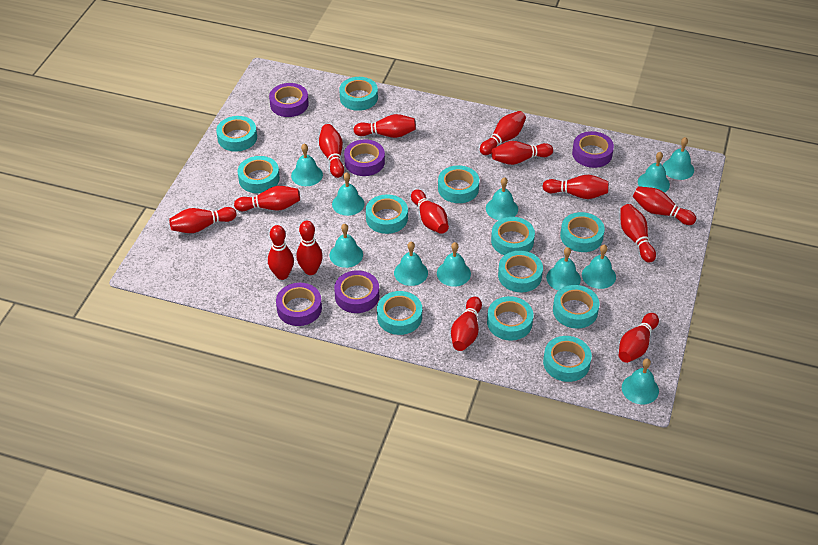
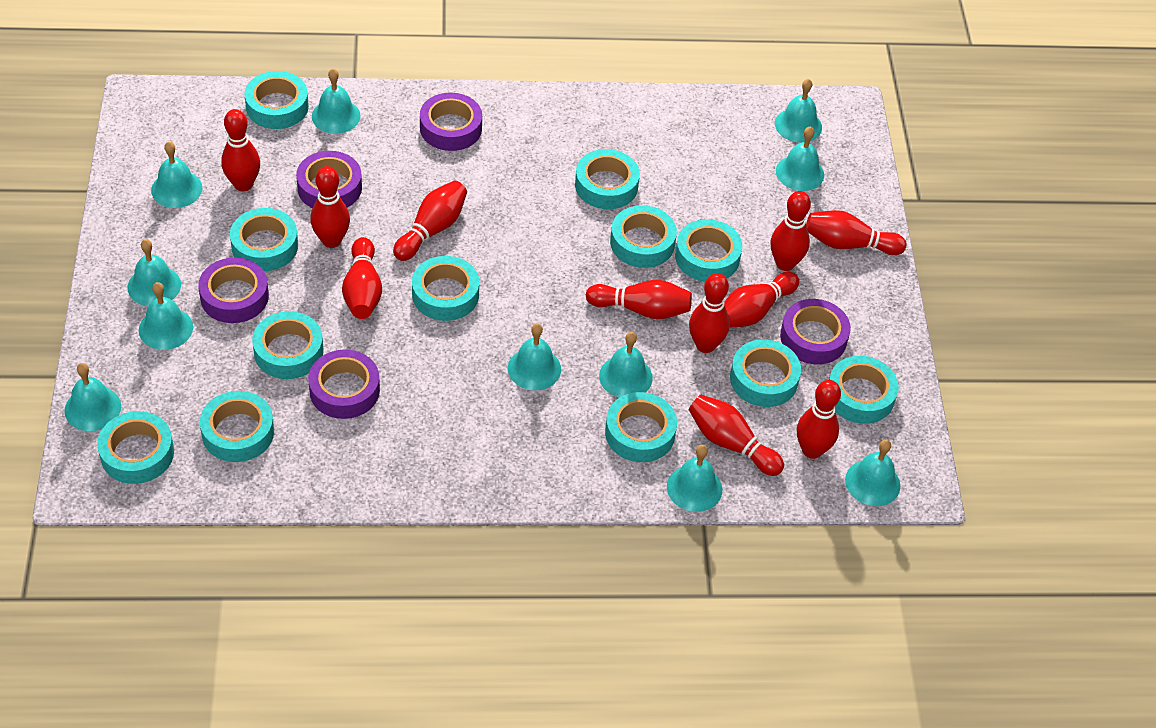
red bowling pin: 14 -> 11

